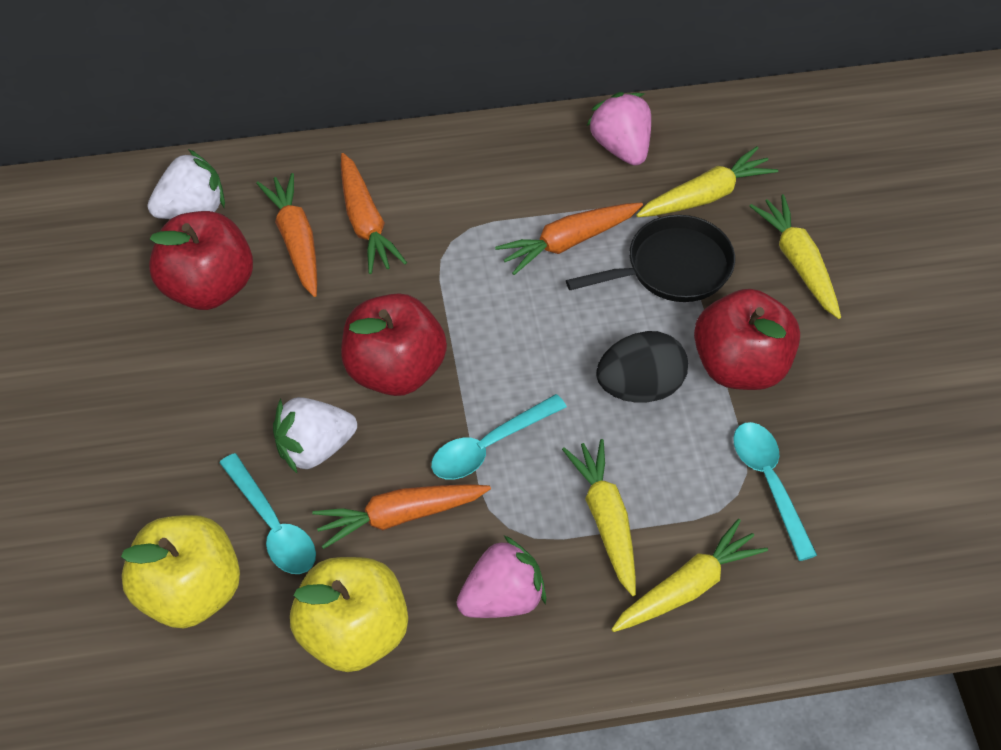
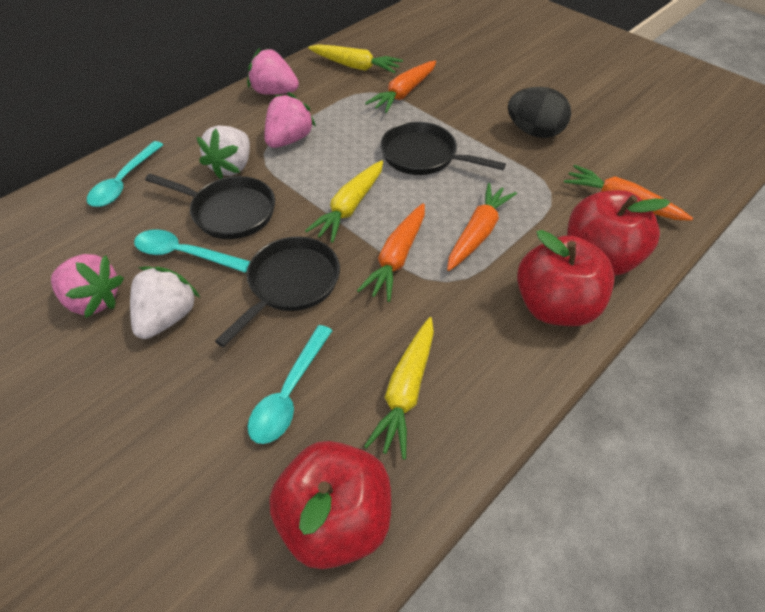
black pan: 1 -> 3
pink strawberry: 2 -> 3
yellow apple: 2 -> 0
yellow carrot: 4 -> 3

